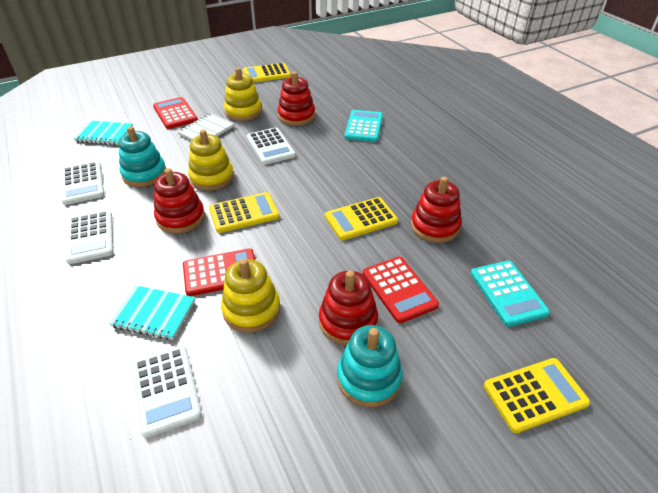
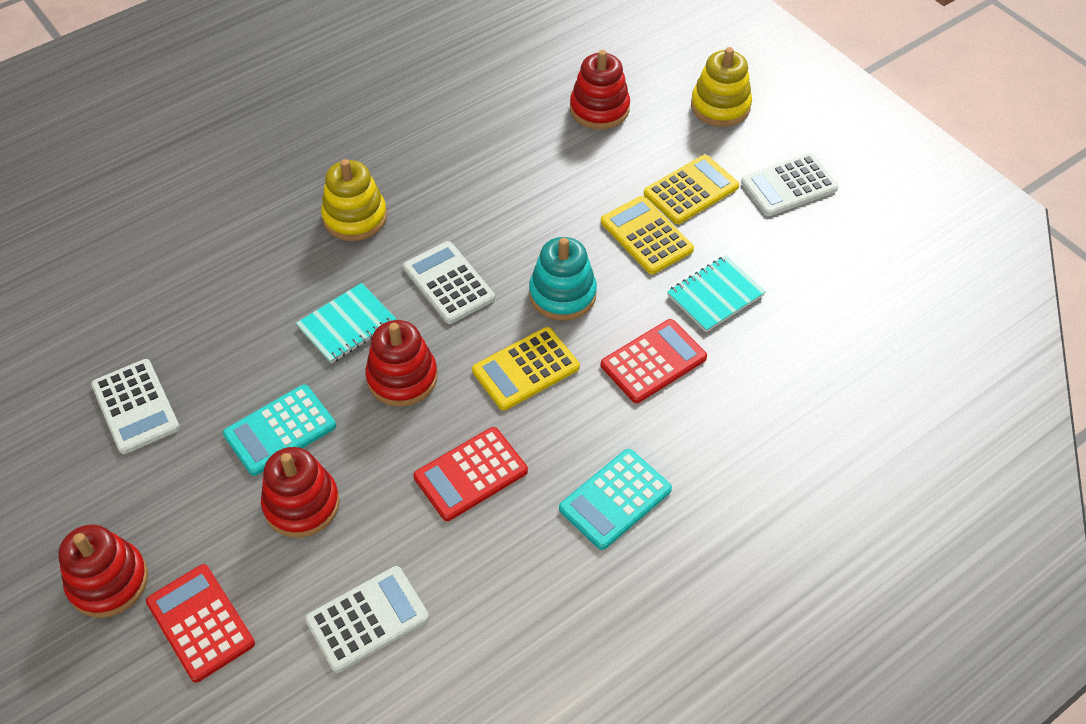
turquoise stacking toy: 2 -> 1
white notebook: 1 -> 0
yellow calculator: 4 -> 3
yellow stacking toy: 3 -> 2

